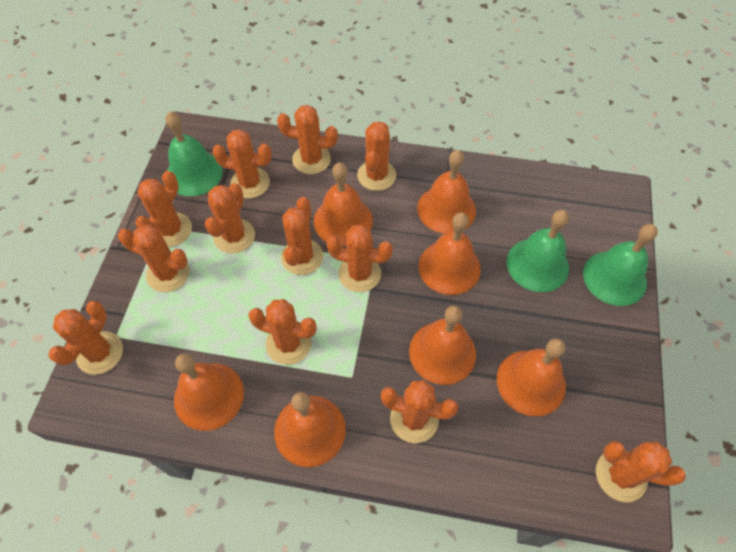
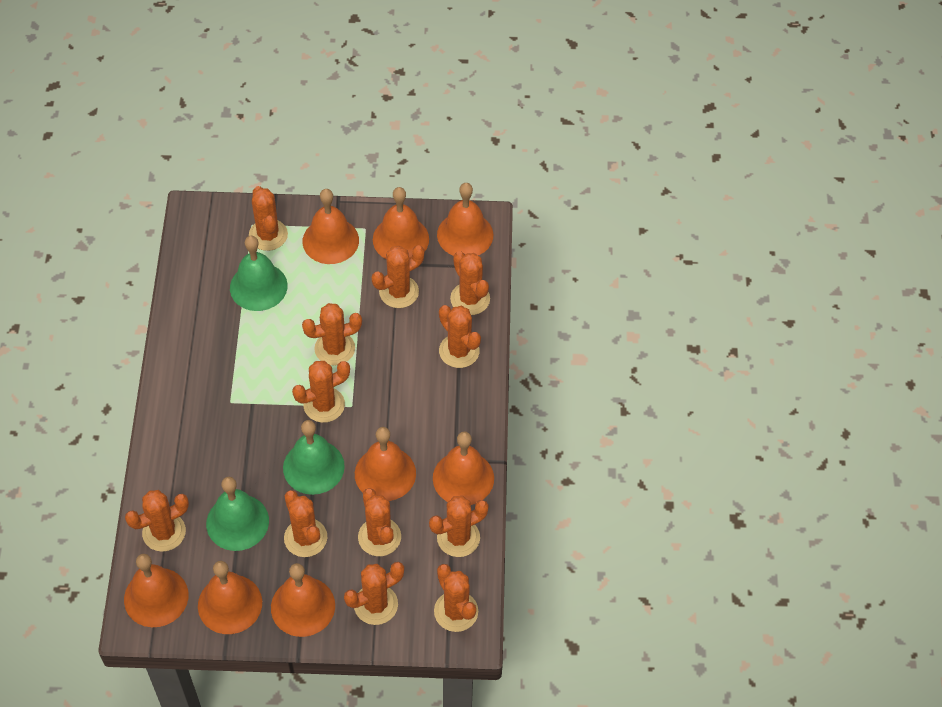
orange bell: 7 -> 8

